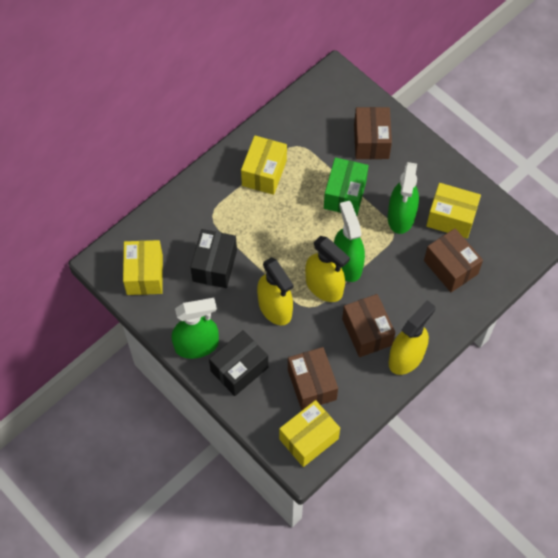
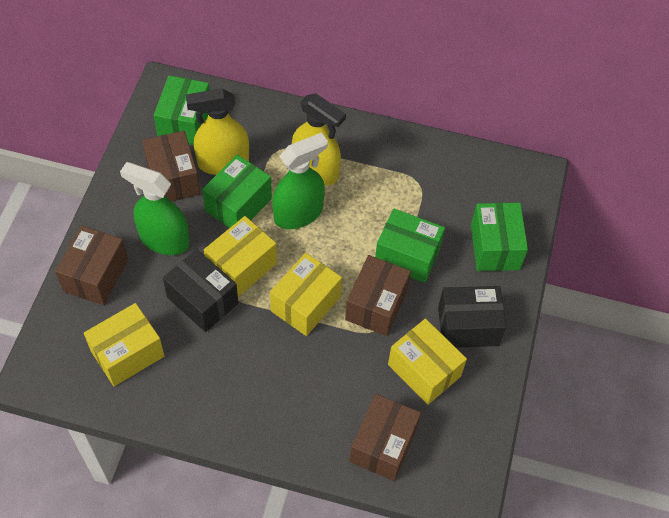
green box: 1 -> 4
green spray bottle: 3 -> 2
yellow spray bottle: 3 -> 2

